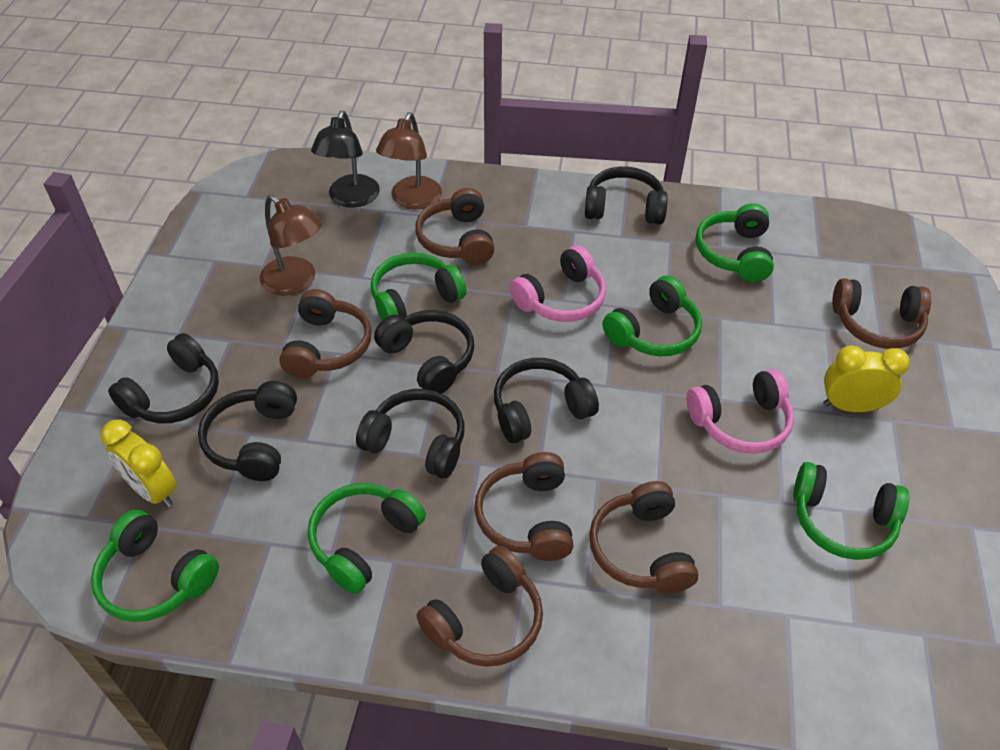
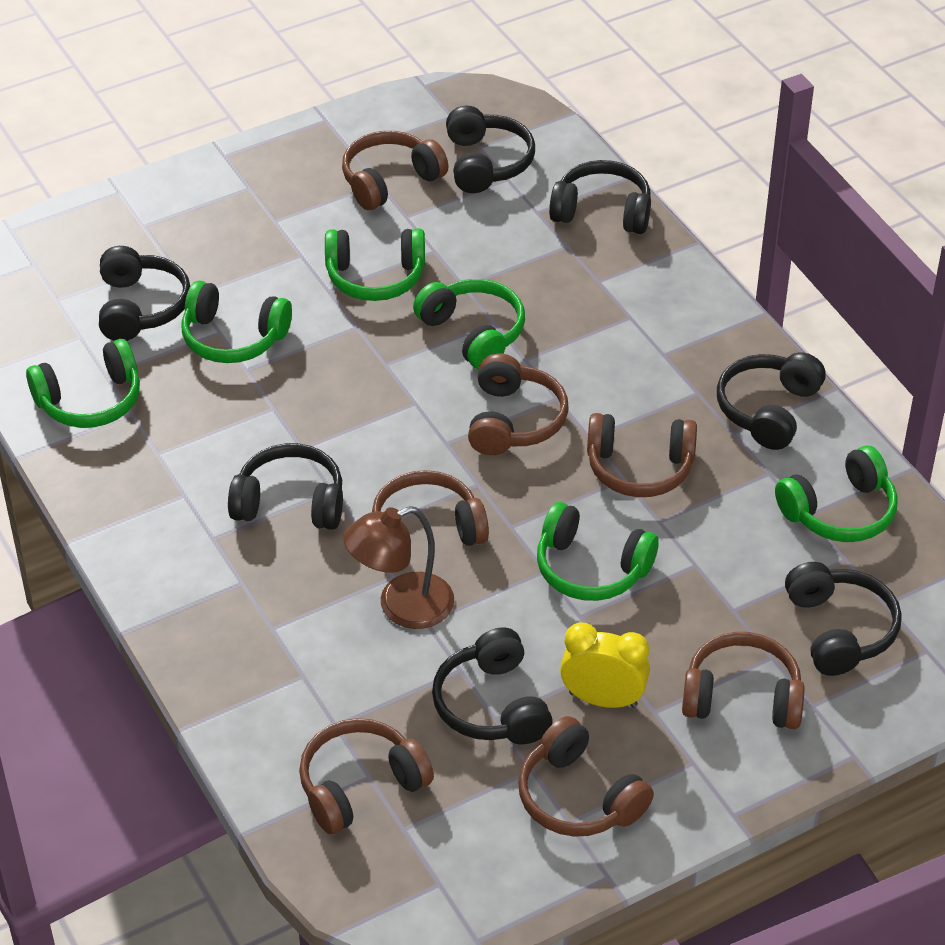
black headphones: 6 -> 7
black lamp: 1 -> 0
brown headphones: 6 -> 7
brown lamp: 2 -> 1
pink headphones: 2 -> 0
yellow clock: 2 -> 1

